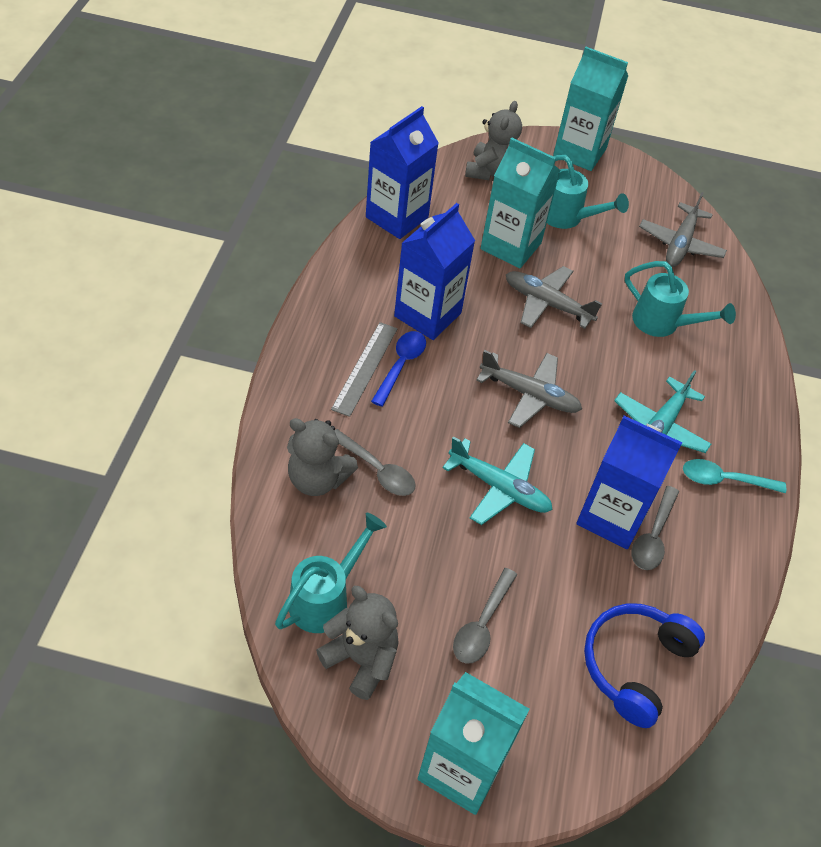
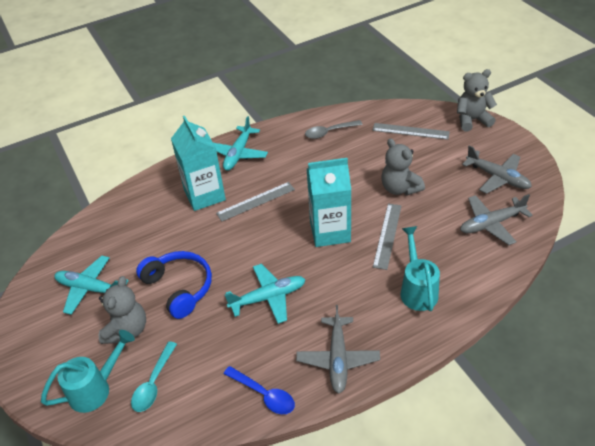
blue carton: 3 -> 0
grey ruler: 1 -> 3
grey spoon: 3 -> 1
turquoise carton: 3 -> 2
turquoise plane: 2 -> 3
turquoise watering can: 3 -> 2

